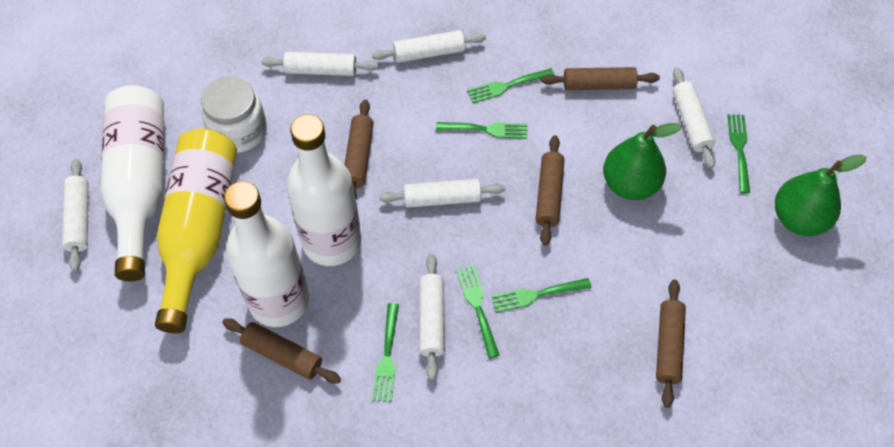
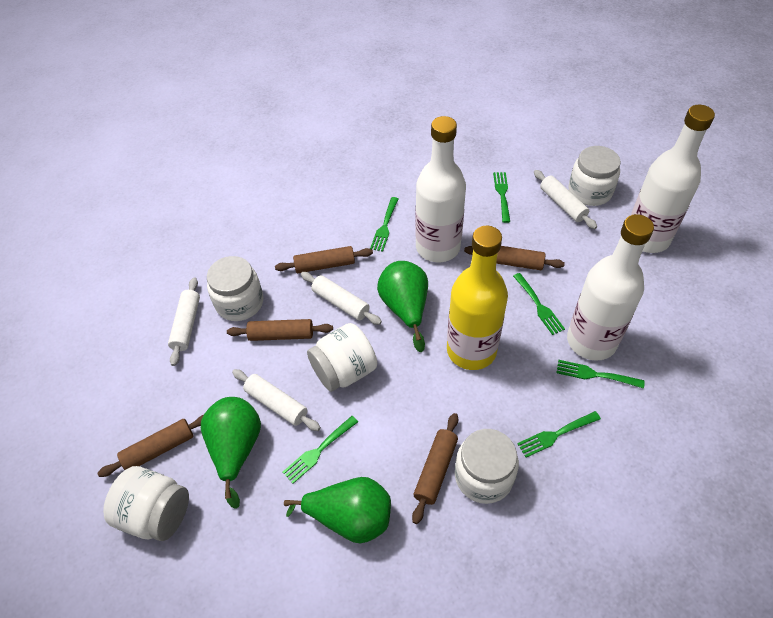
green pear: 2 -> 3
white jar: 1 -> 5
white rolling pin: 6 -> 4

